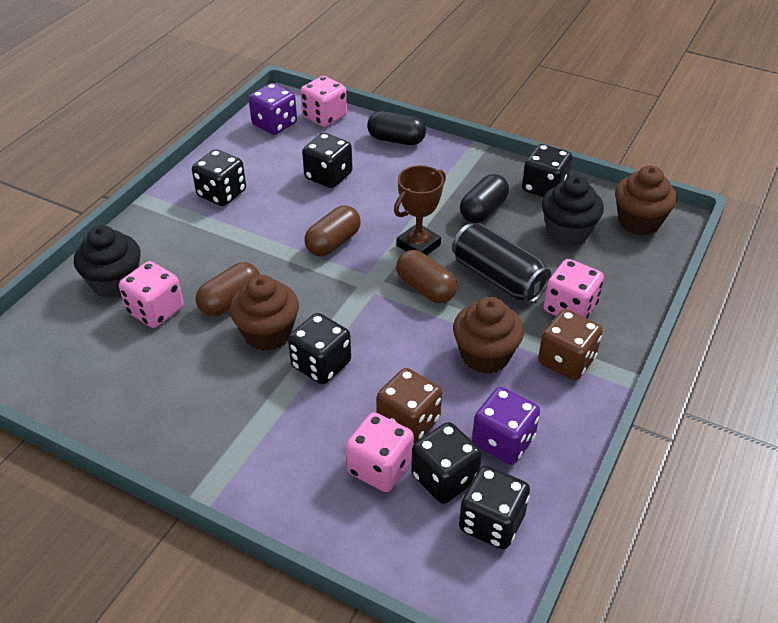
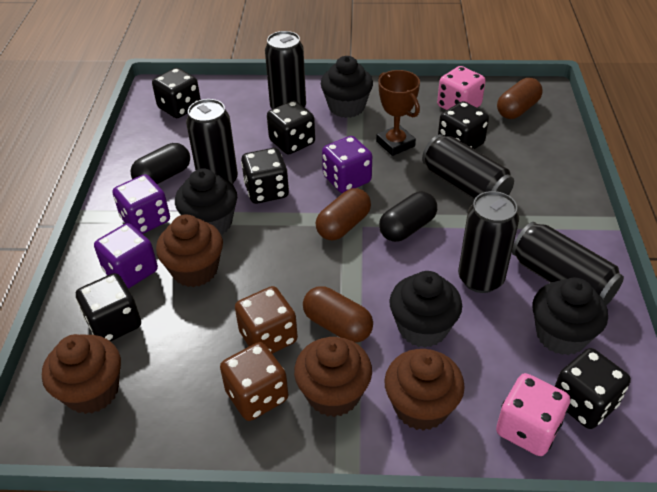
black can: 1 -> 5
black cupcake: 2 -> 4
brown cupcake: 3 -> 4
pink dice: 4 -> 2
purple dice: 2 -> 3

